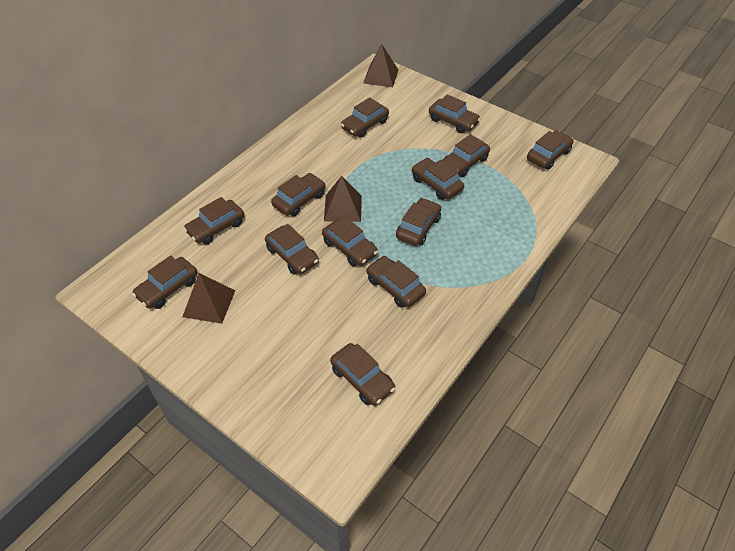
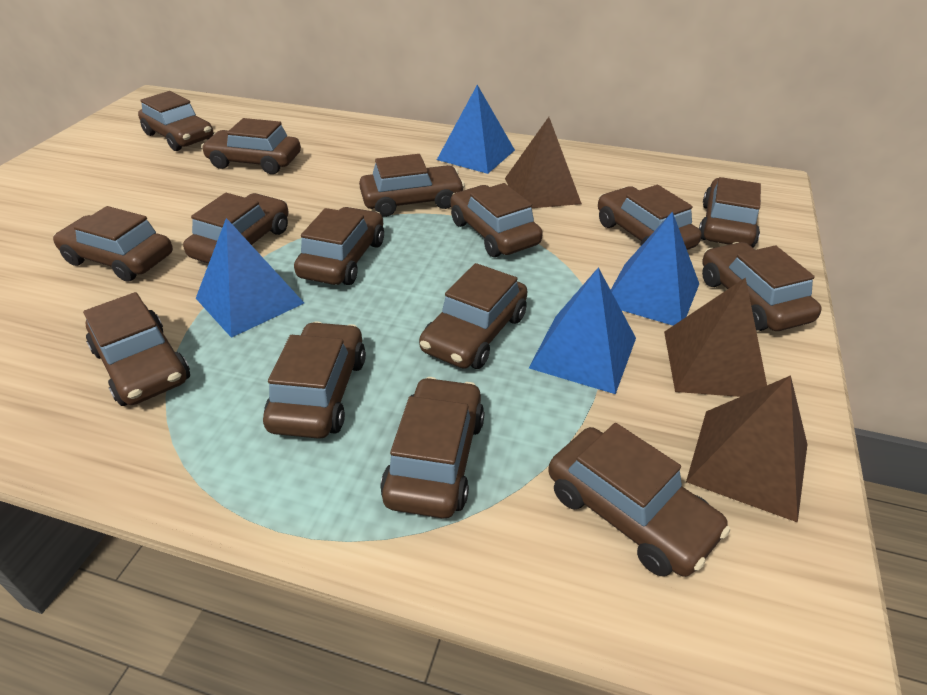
blue pyramid: 0 -> 4
brown car: 13 -> 15

